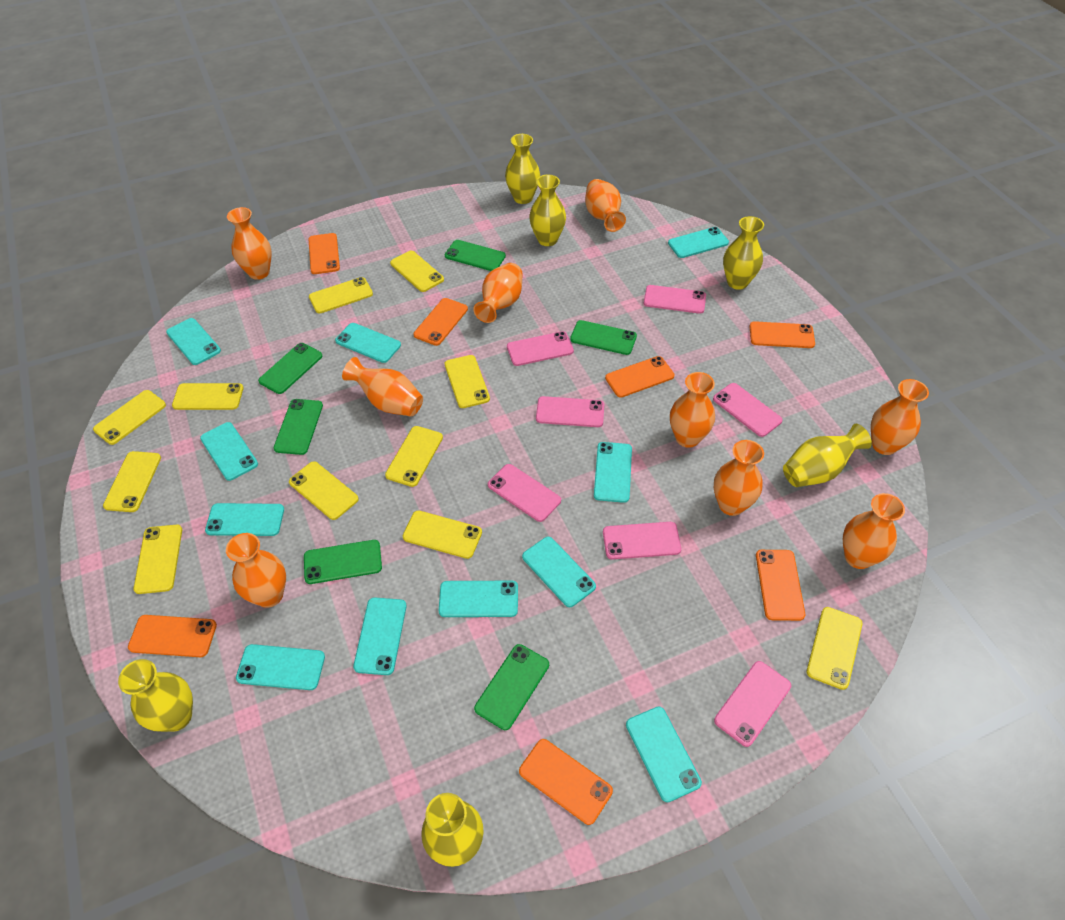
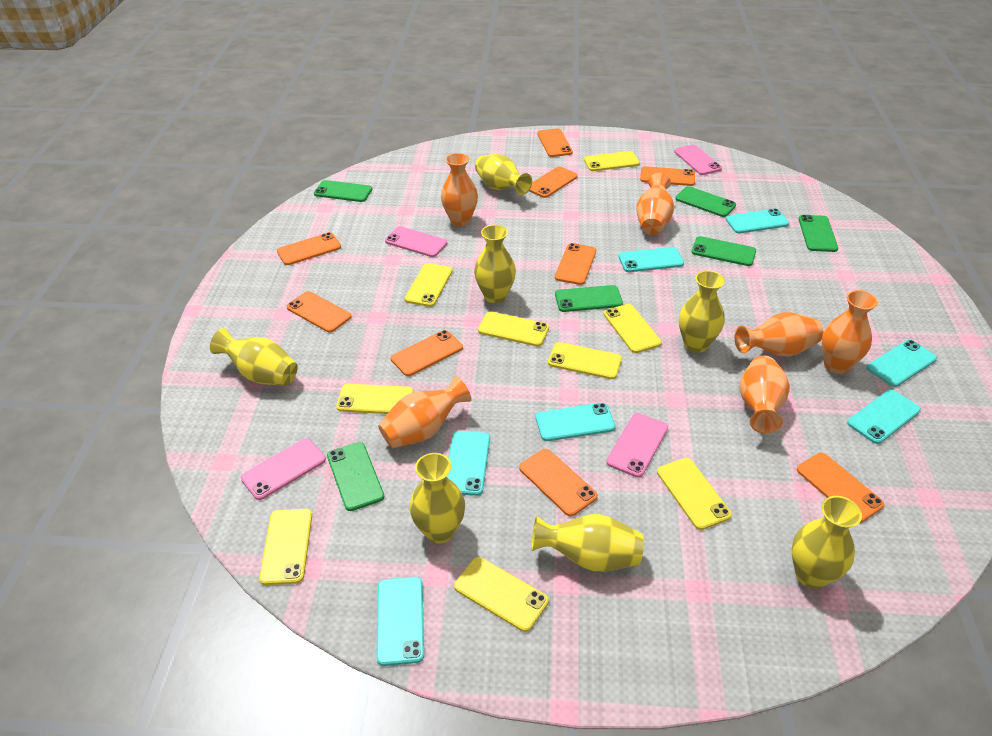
orange phone: 7 -> 9
orange vase: 9 -> 6
pink phone: 7 -> 4
turquoise phone: 11 -> 7
yellow phone: 11 -> 9
yellow vase: 6 -> 7

